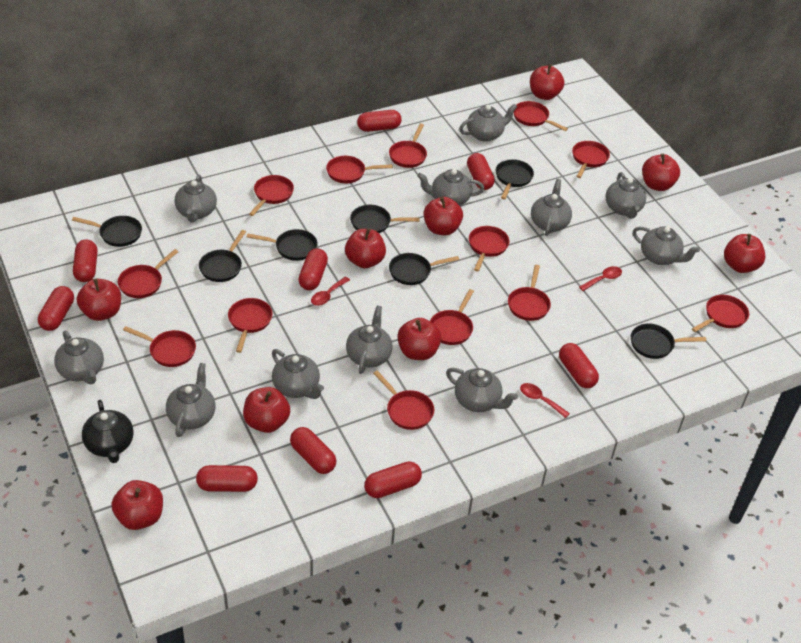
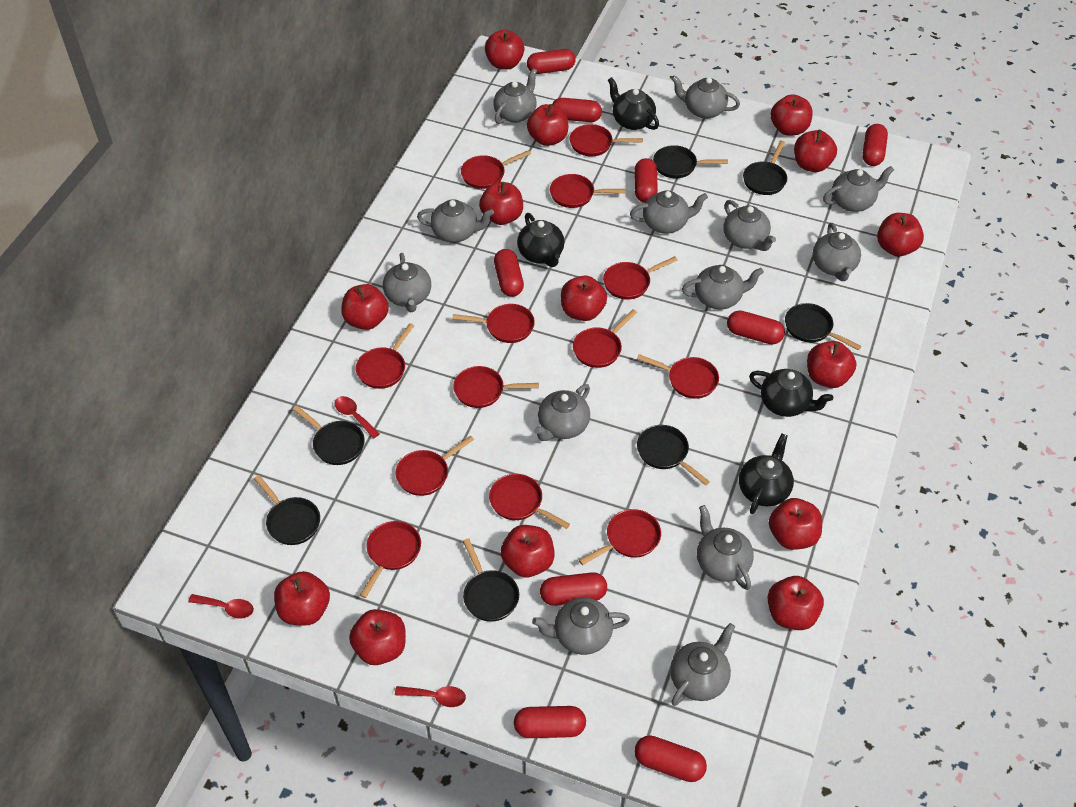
black teapot: 1 -> 4
grey teapot: 11 -> 13
red apple: 9 -> 14

